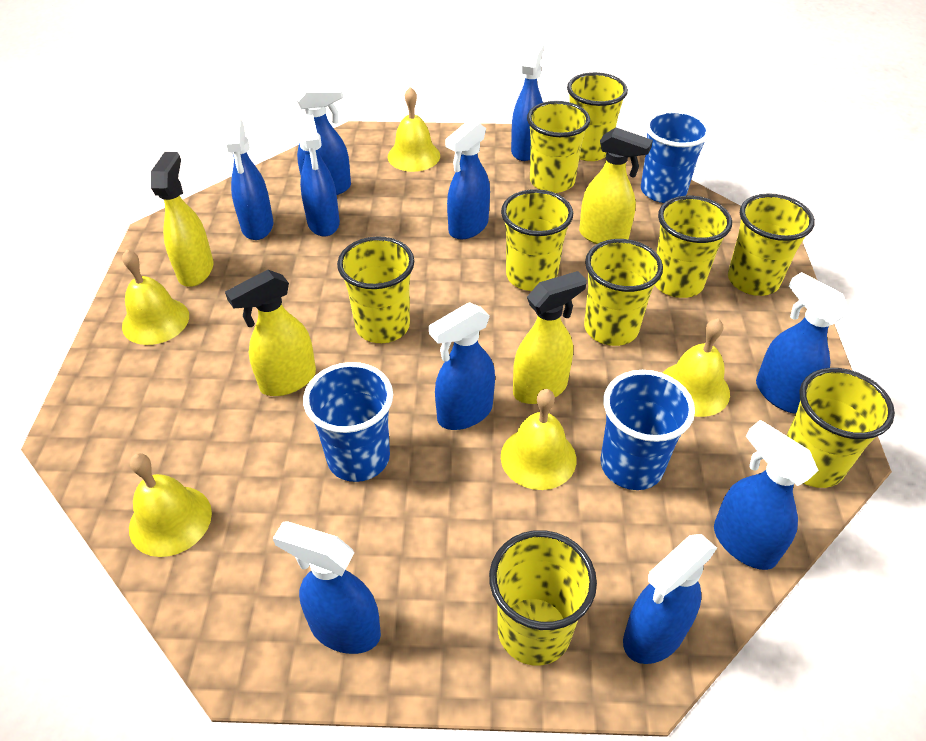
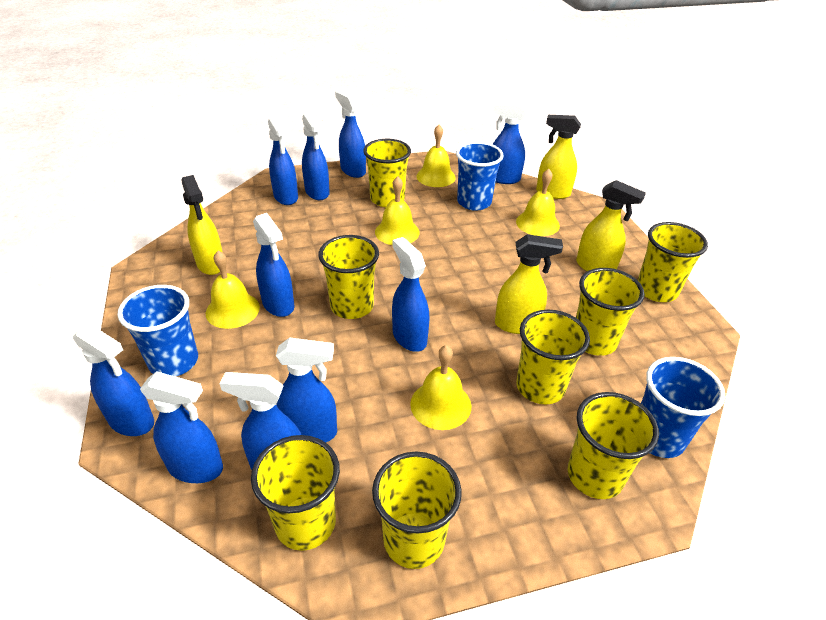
yellow cup: 9 -> 8

